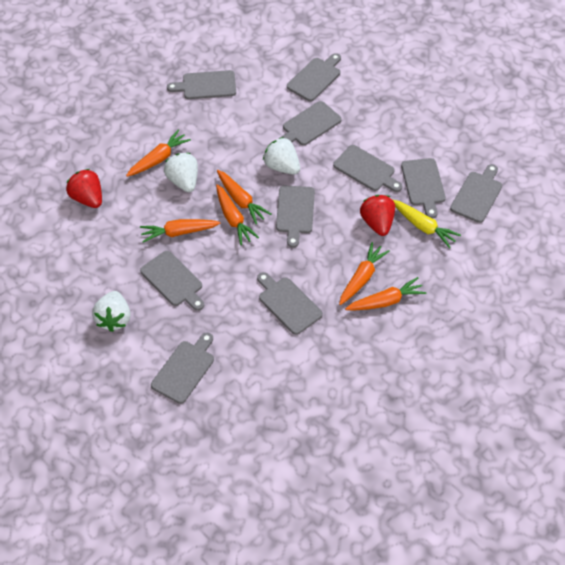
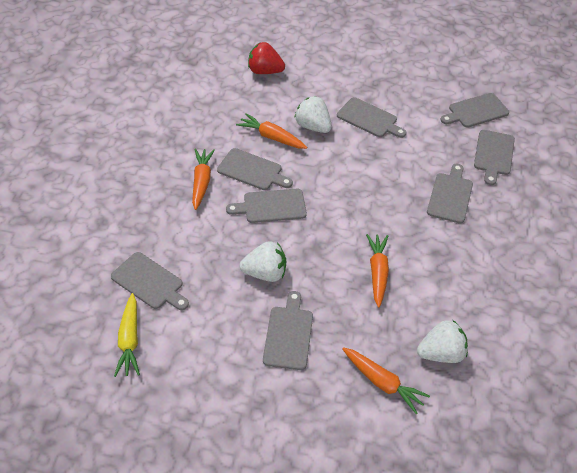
grey cutting board: 10 -> 8
orange carrot: 6 -> 4
red strawberry: 2 -> 1

